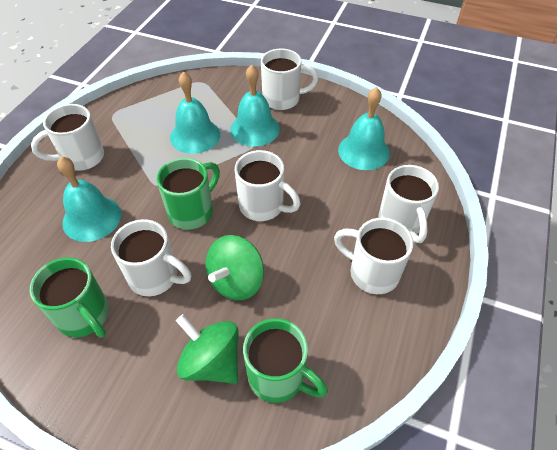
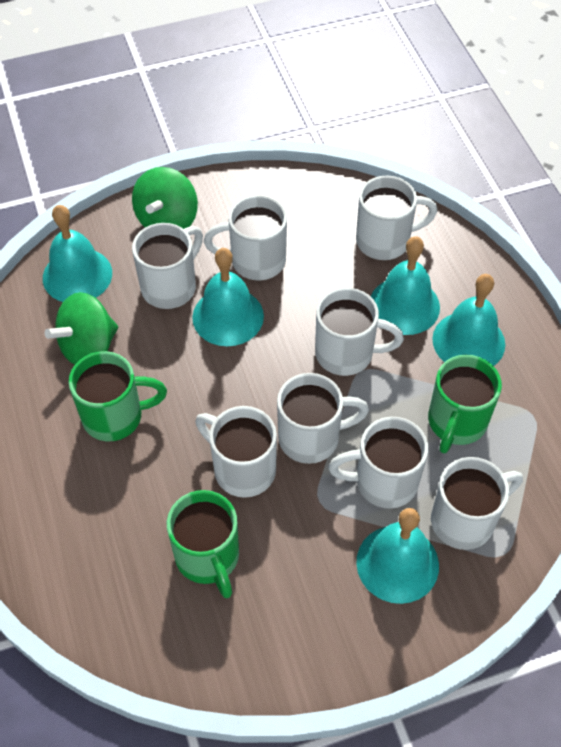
turquoise bell: 4 -> 5
white mug: 6 -> 8

